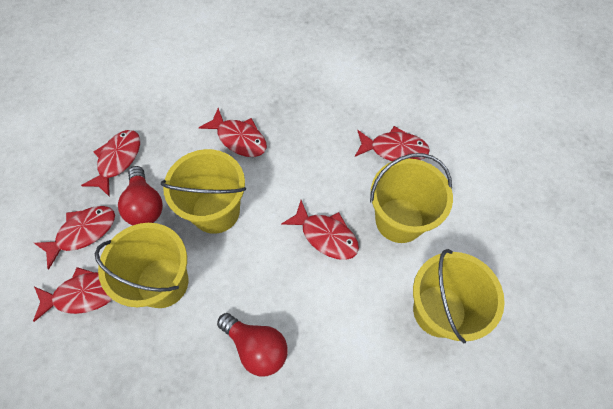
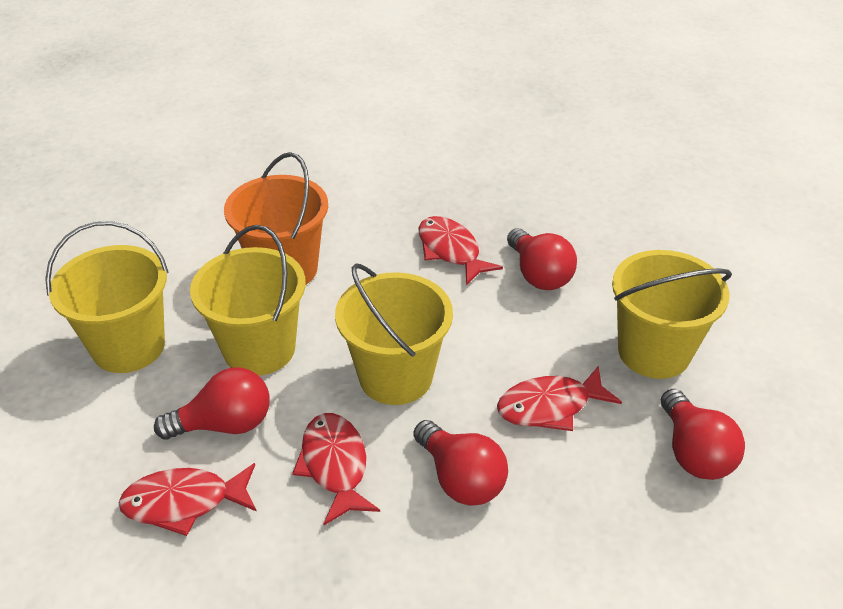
orange bucket: 0 -> 1
red fish: 6 -> 4
red light bulb: 2 -> 4

